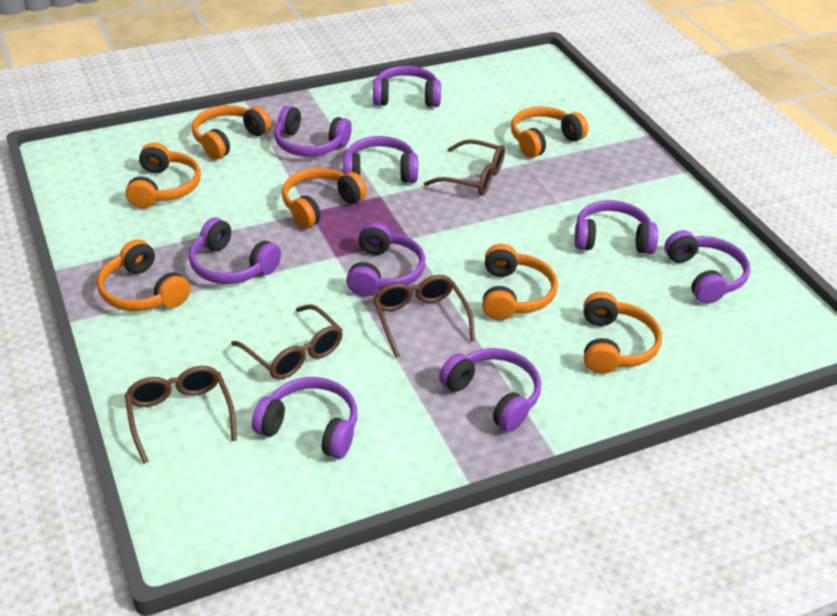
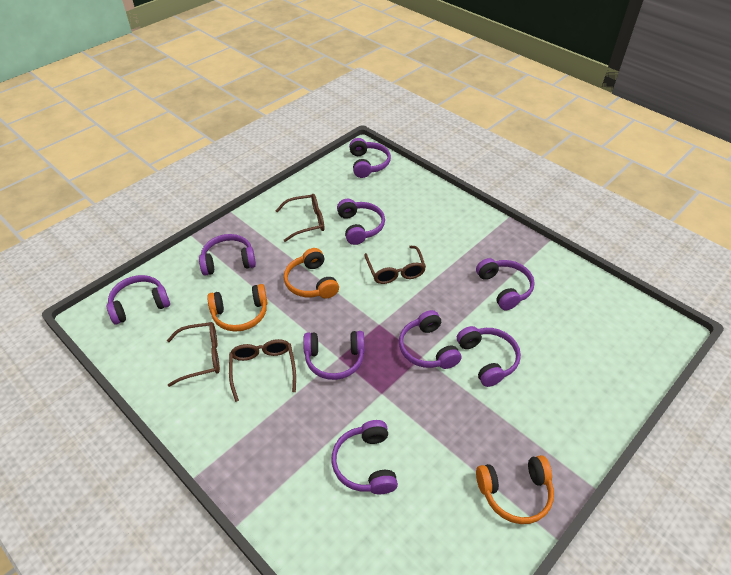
orange headphones: 7 -> 3

